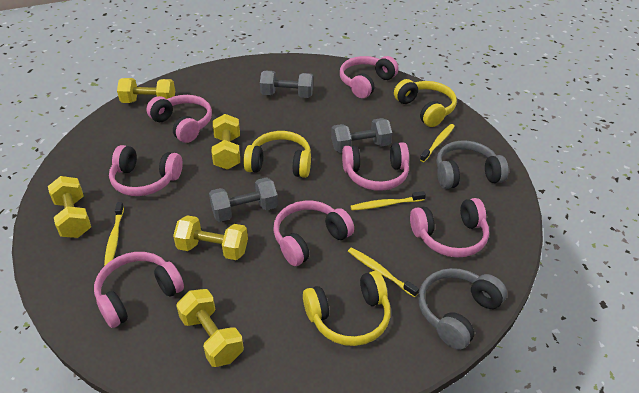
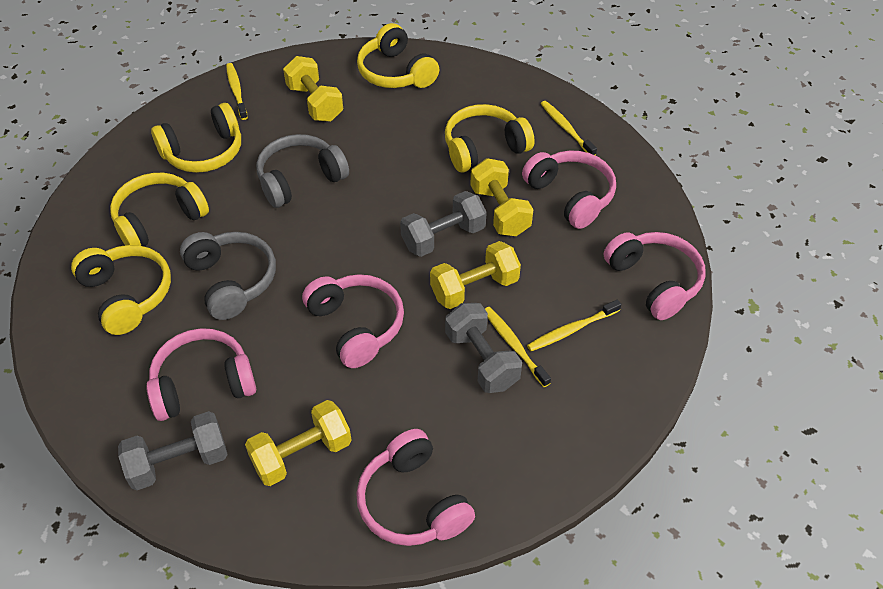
pink headphones: 7 -> 5
yellow dumbbell: 5 -> 4
yellow headphones: 3 -> 5

